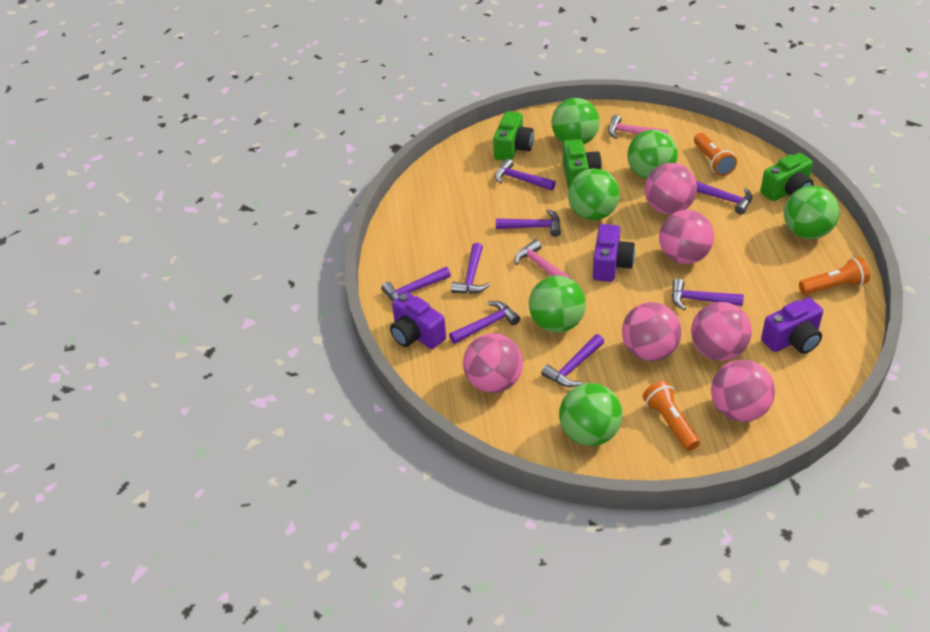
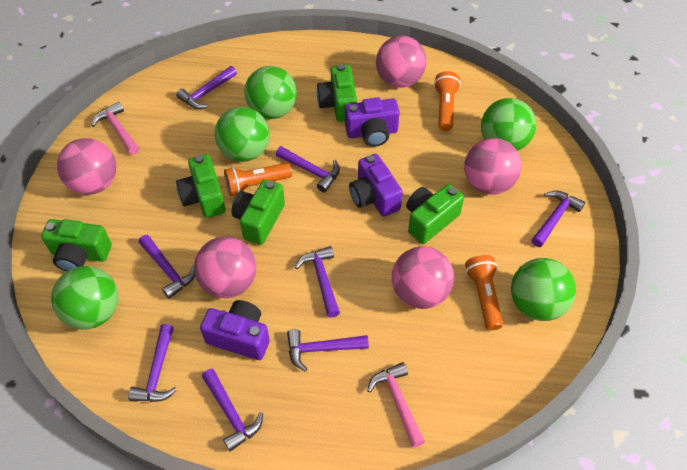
green ball: 6 -> 5
green camera: 3 -> 5
pink ball: 6 -> 5

